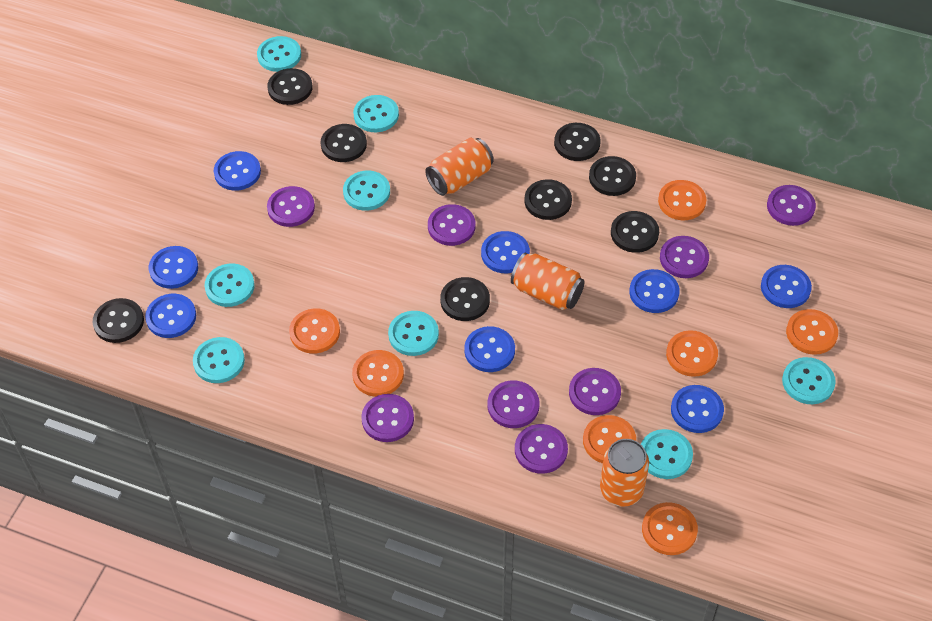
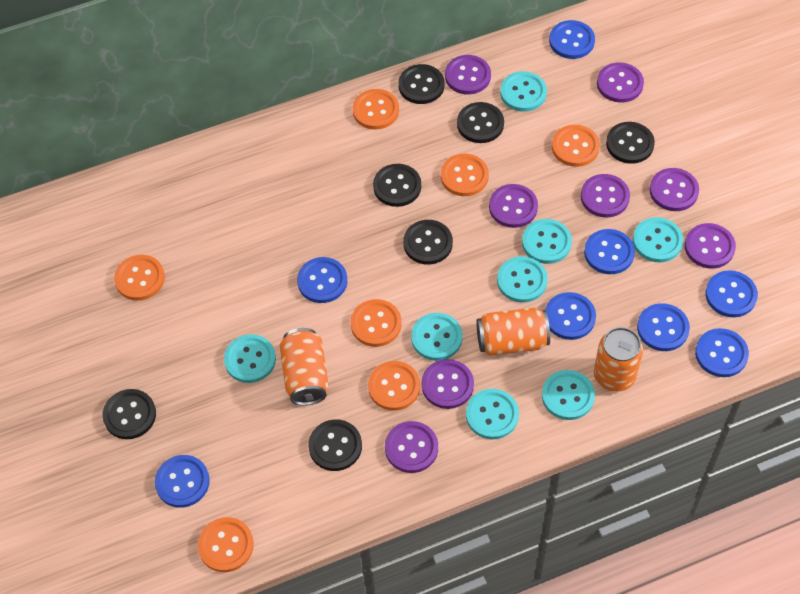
black button: 8 -> 7

